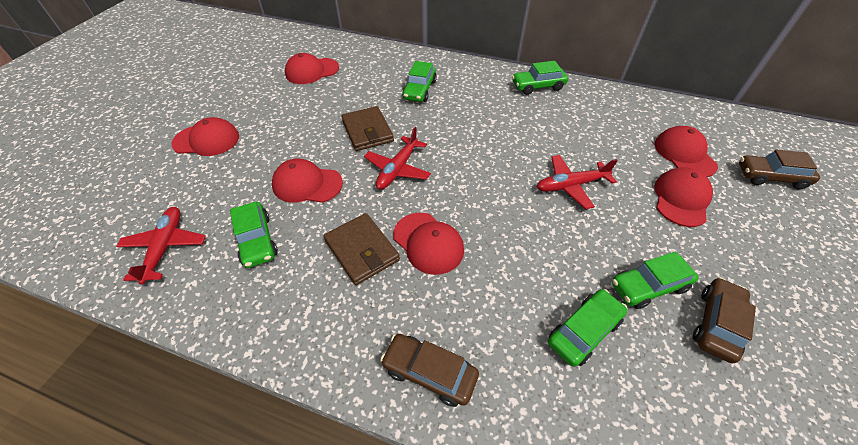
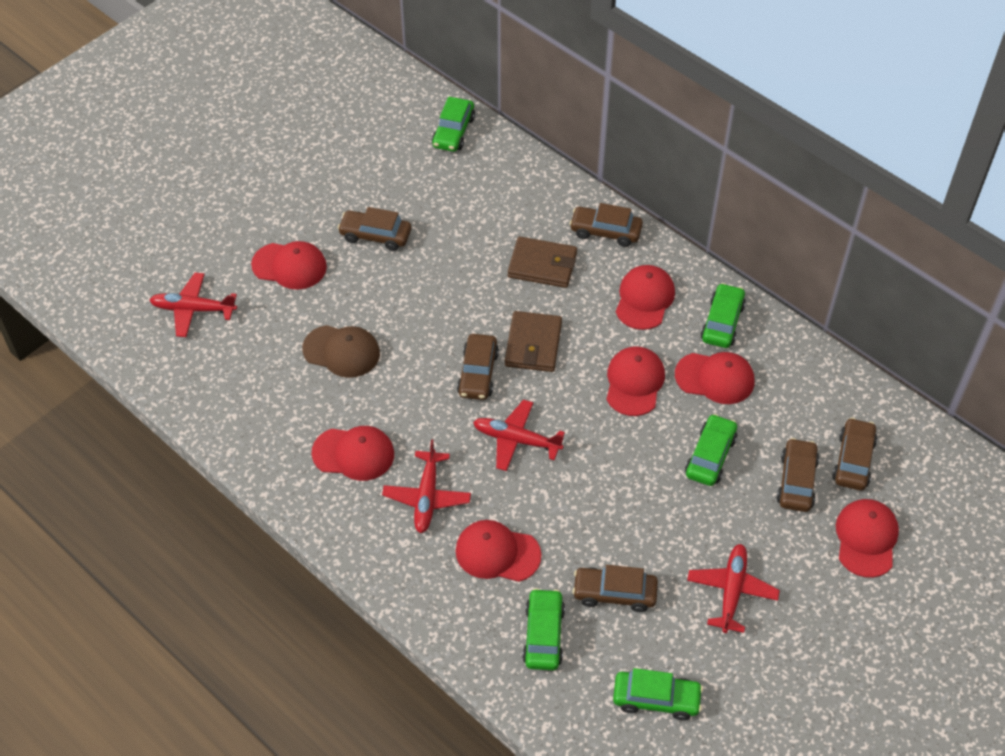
brown cap: 0 -> 1
brown car: 3 -> 6
red cap: 6 -> 7
red plane: 3 -> 4

